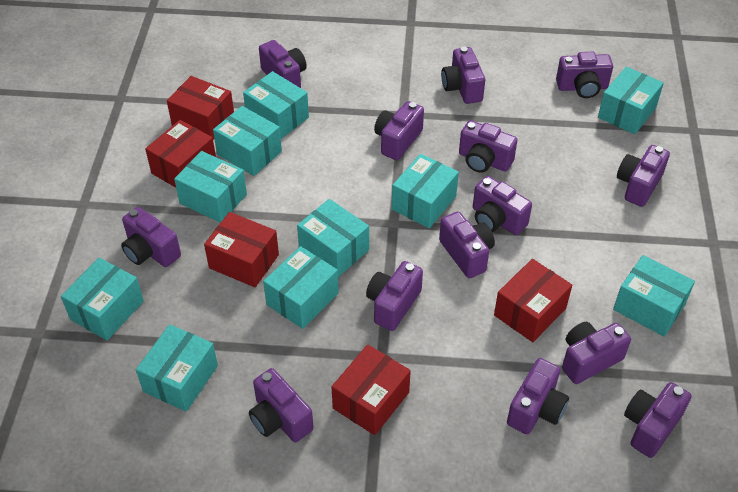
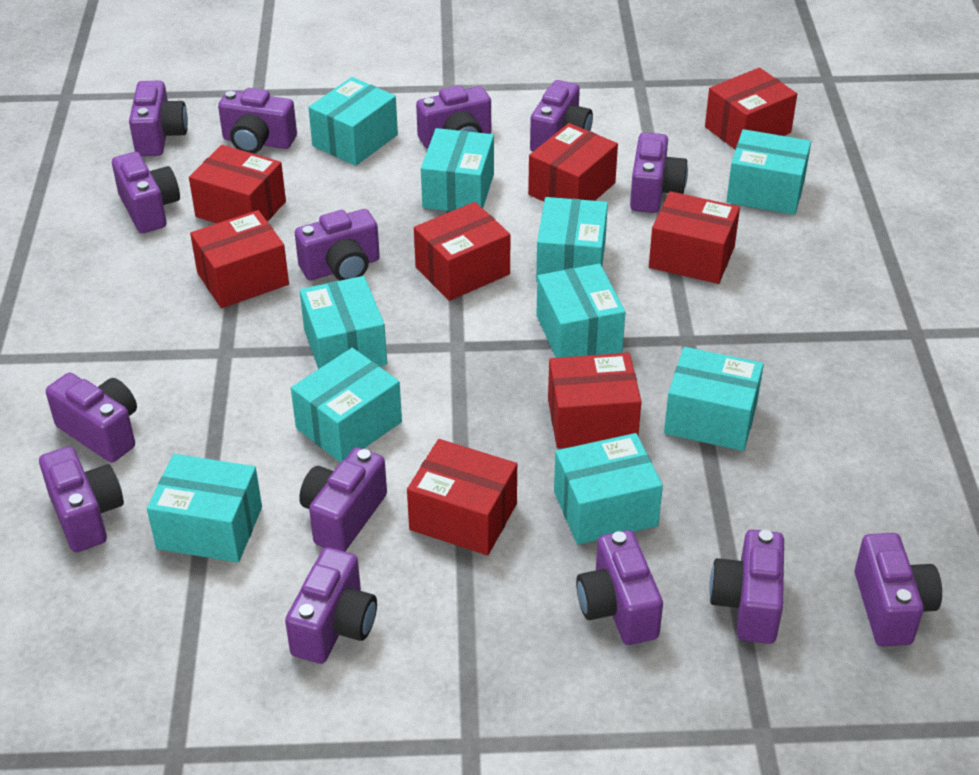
red box: 5 -> 8

